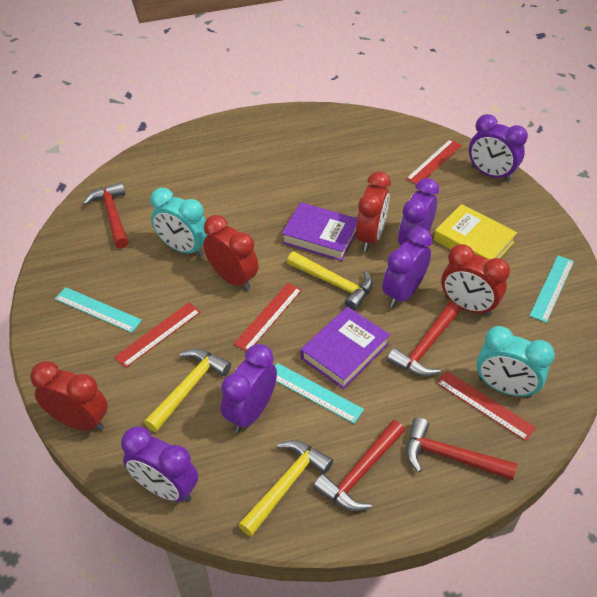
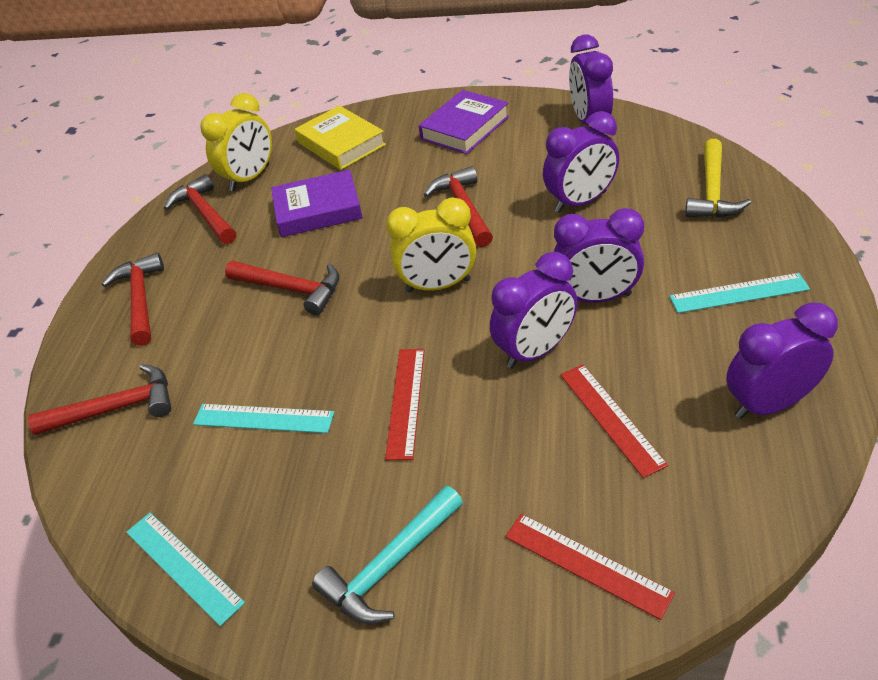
red clock: 4 -> 0
red hammer: 4 -> 5
red ruler: 4 -> 3
turquoise clock: 2 -> 0
turquoise hammer: 0 -> 1
yellow clock: 0 -> 2
yellow hammer: 3 -> 1

